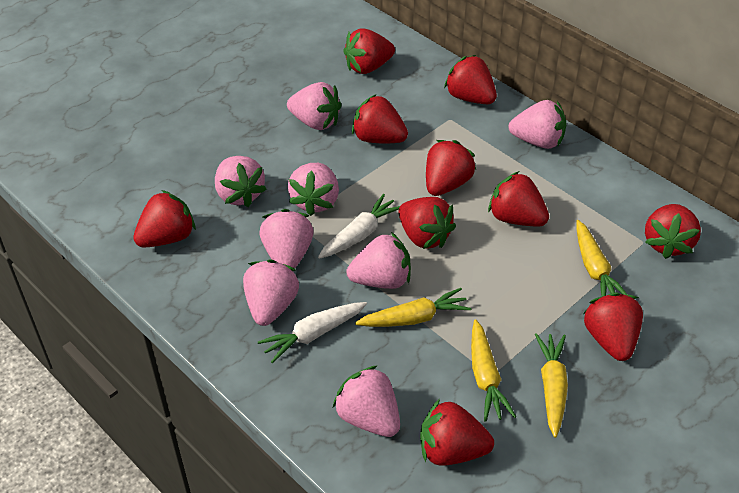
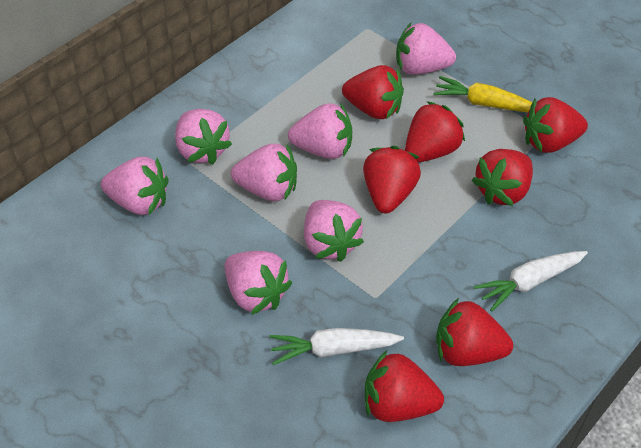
pink strawberry: 8 -> 7
red strawberry: 10 -> 7
yellow carrot: 4 -> 1

